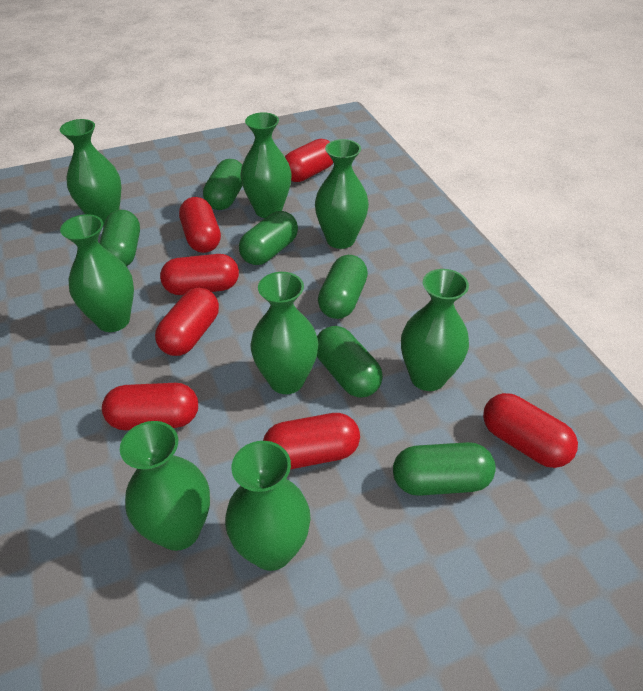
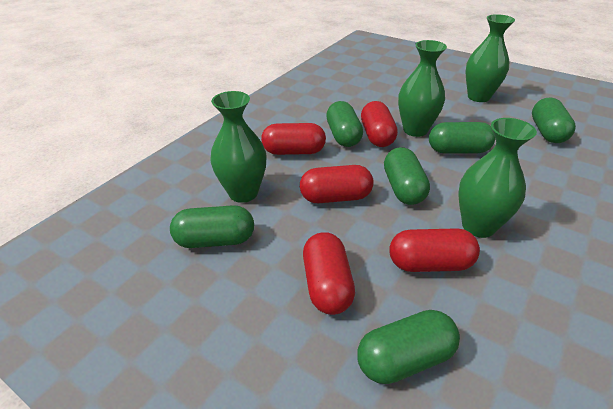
green vase: 8 -> 4
red capsule: 7 -> 5

